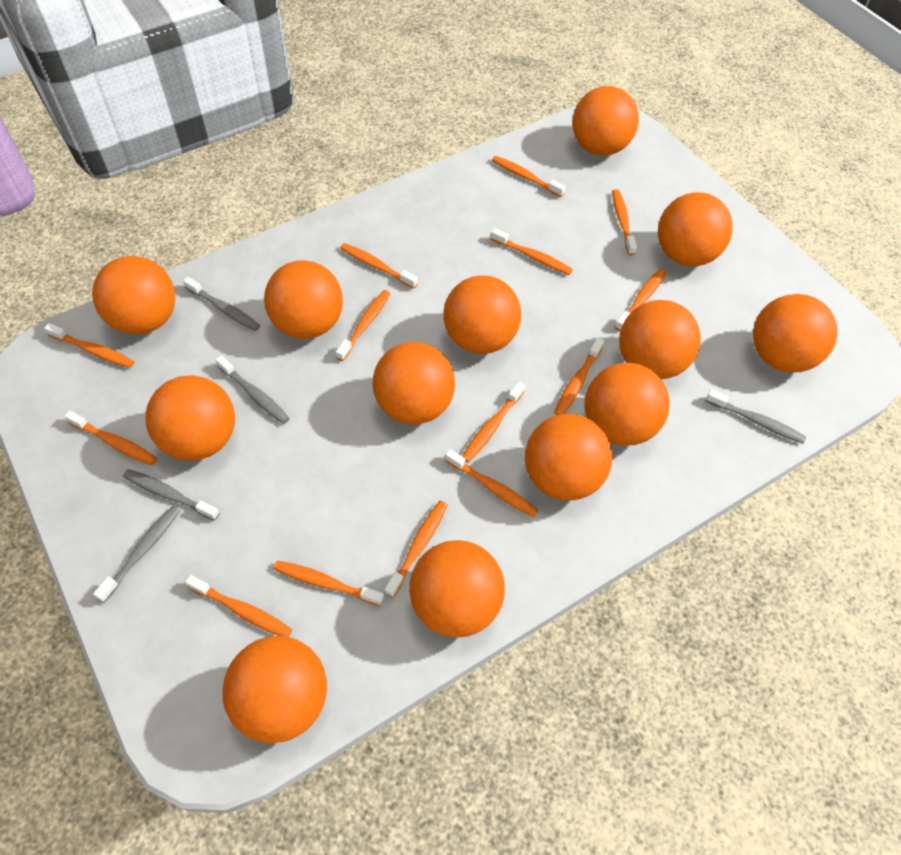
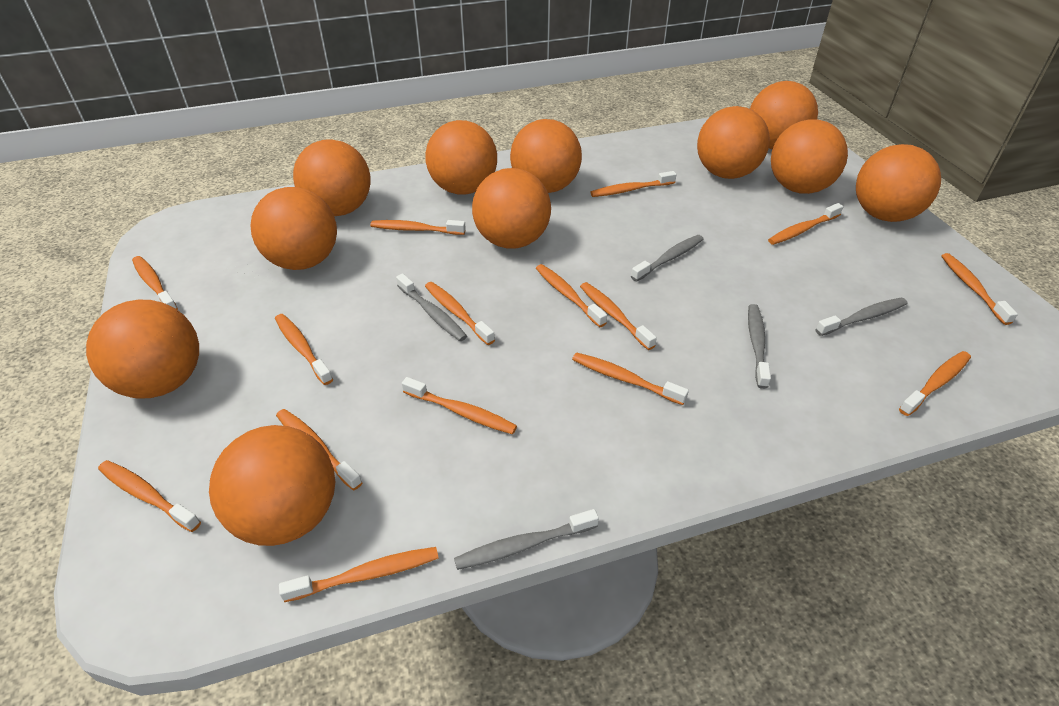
orange ball: 13 -> 11
orange toothbrush: 14 -> 15

